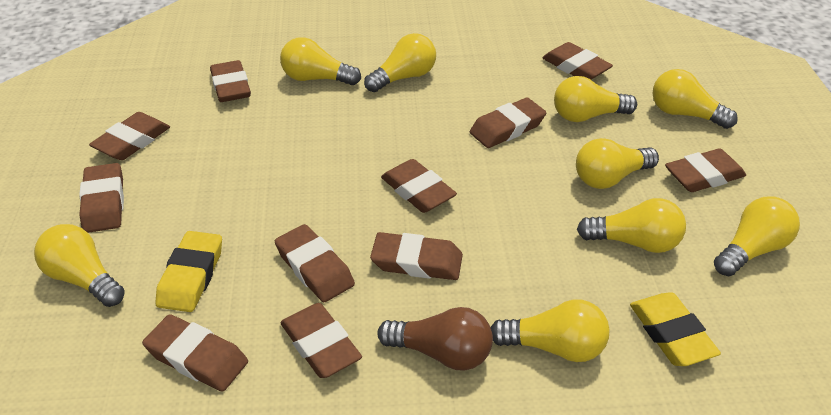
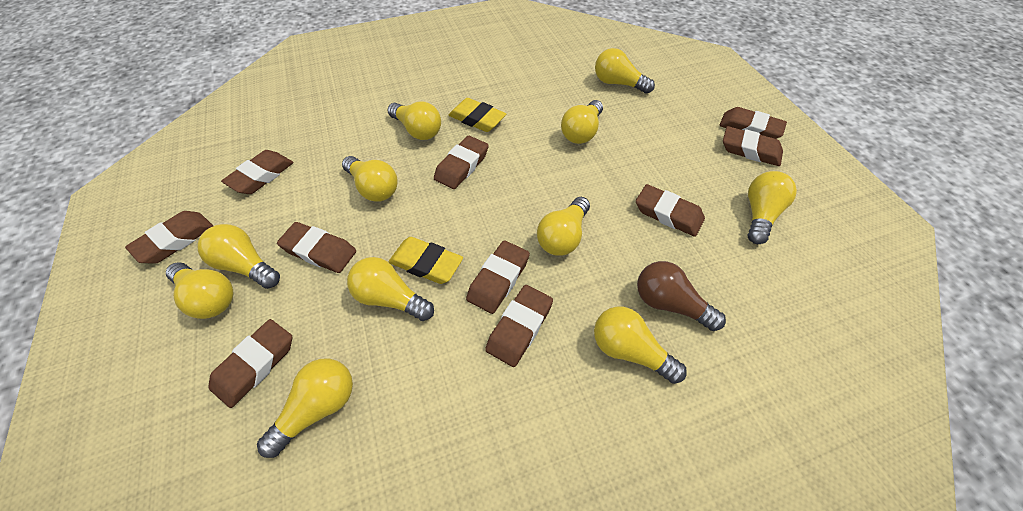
brown eraser: 11 -> 10
yellow light bulb: 9 -> 11

